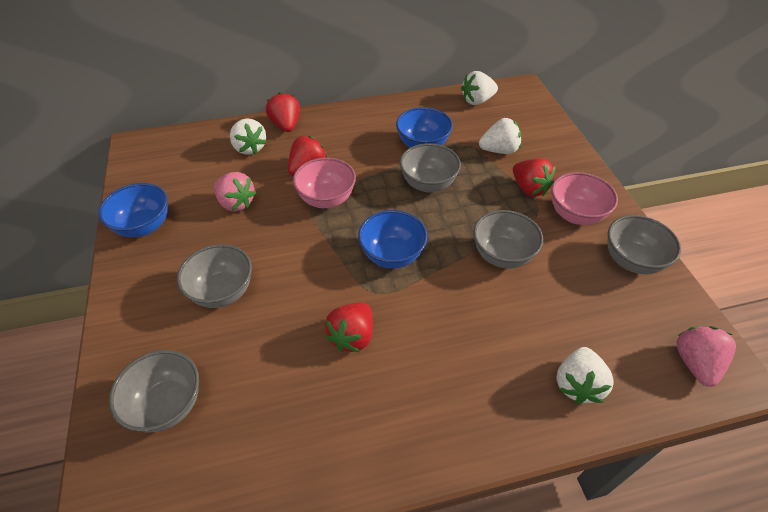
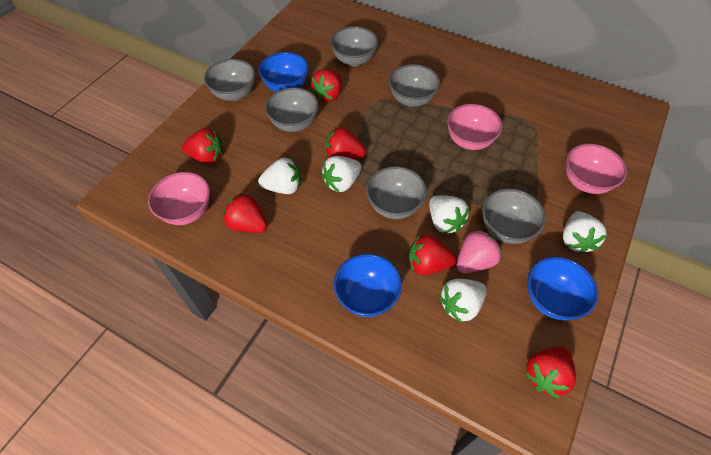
grey bowl: 5 -> 6
pink bowl: 2 -> 3
pink strawberry: 2 -> 1
red strawberry: 4 -> 6
white strawberry: 4 -> 5

